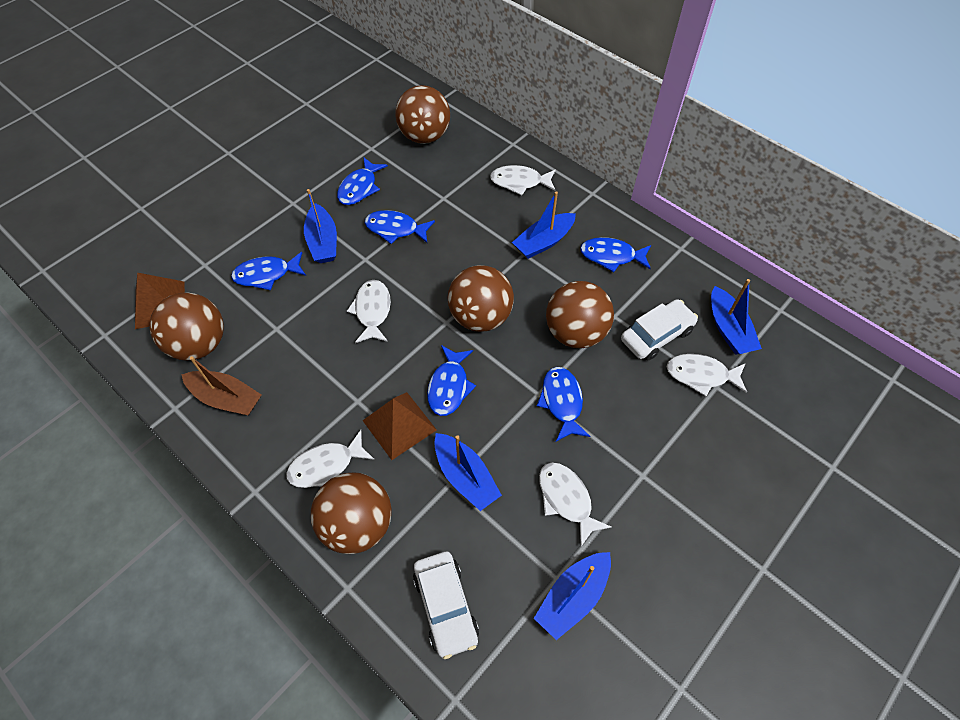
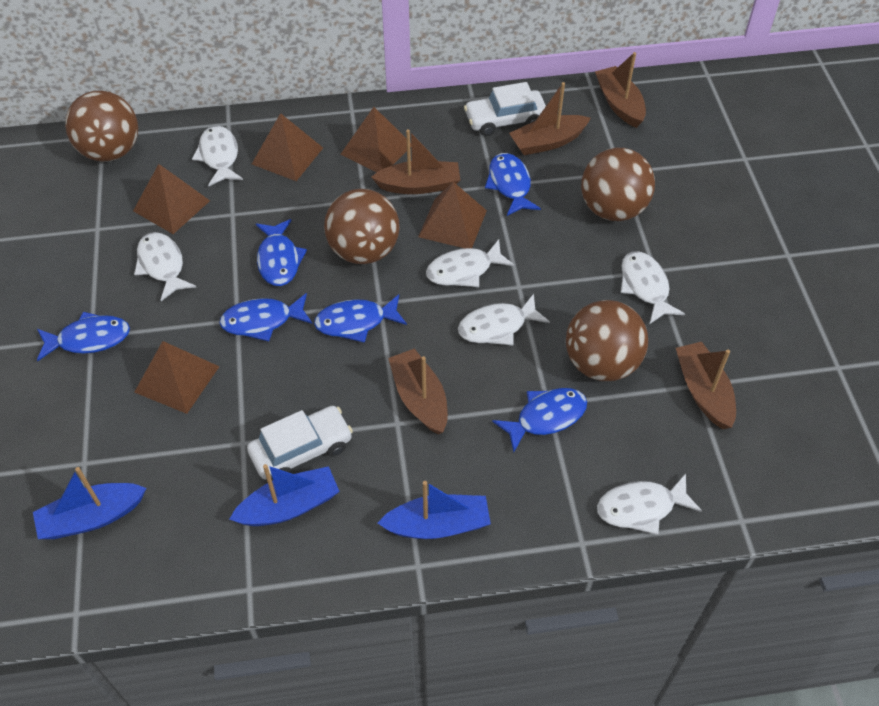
blue boat: 5 -> 3
brown ball: 5 -> 4
brown boat: 1 -> 5
brown pyramid: 2 -> 5
white fish: 5 -> 6

